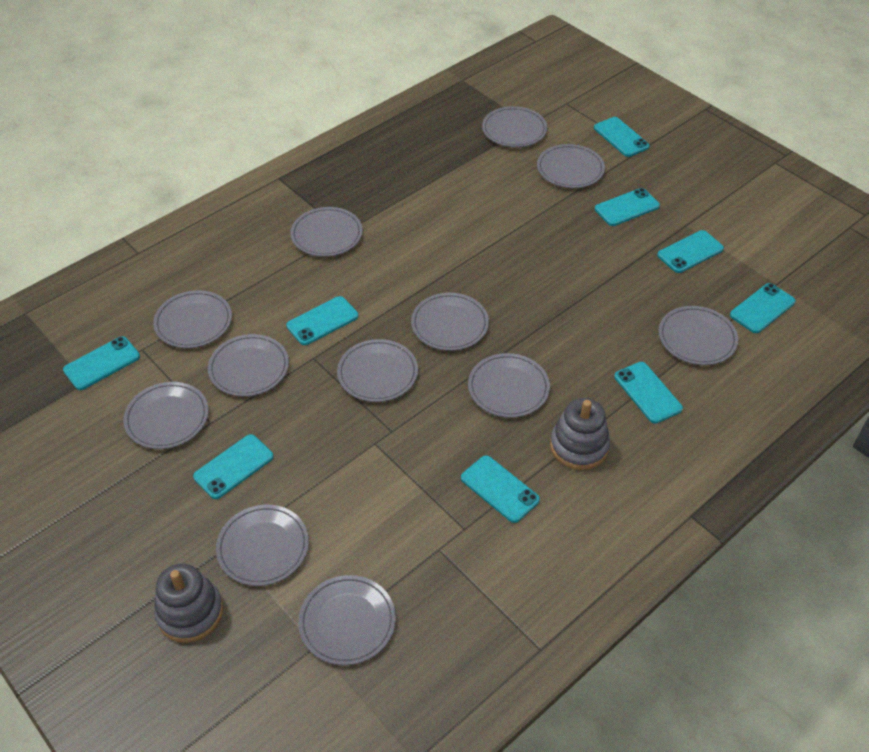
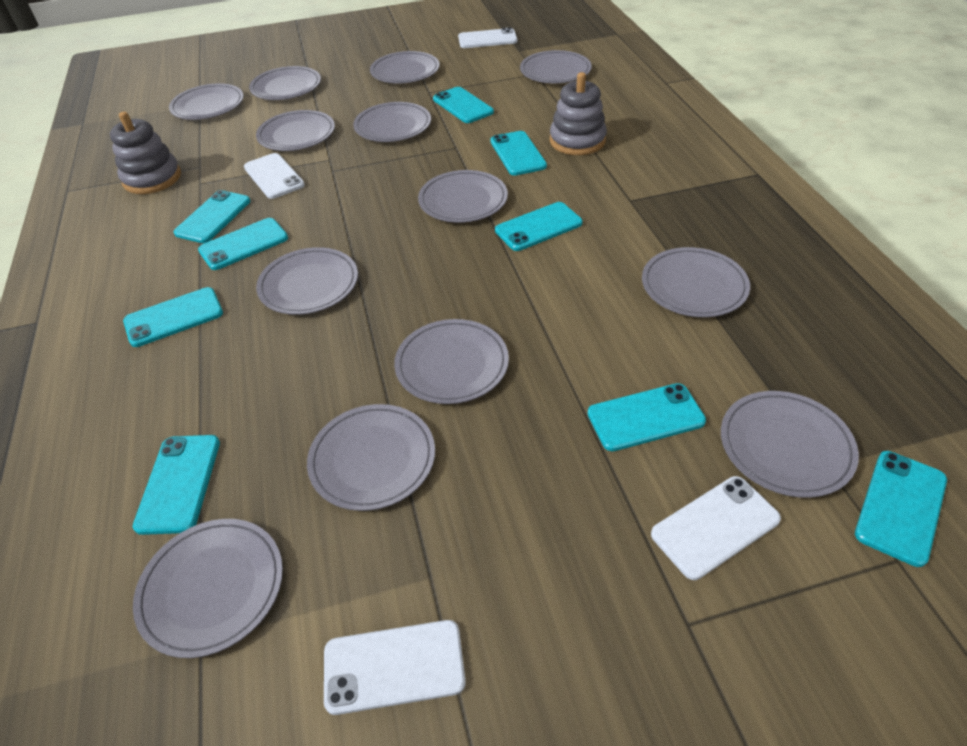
grey plate: 12 -> 13
white phone: 0 -> 4

